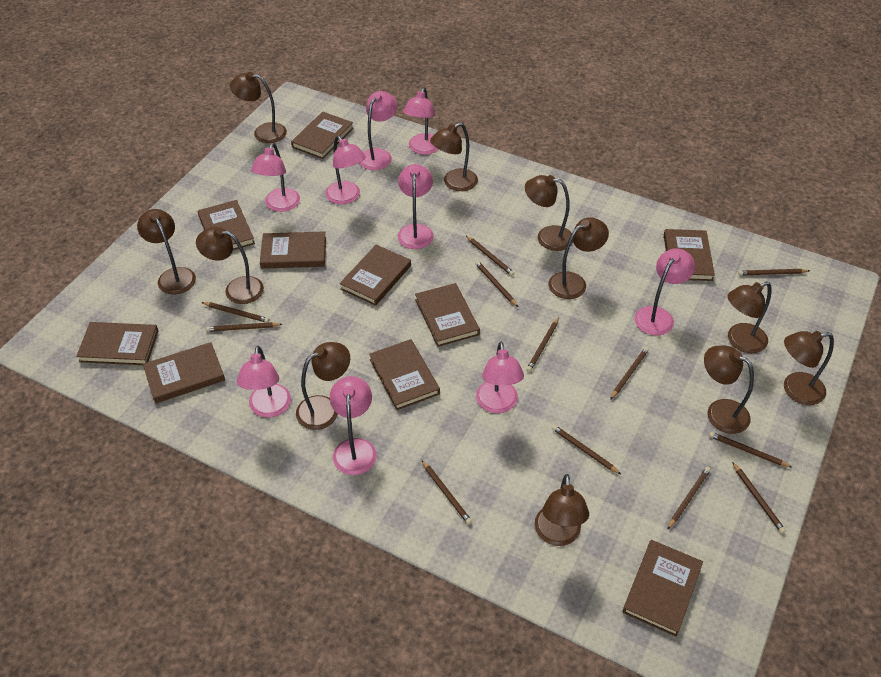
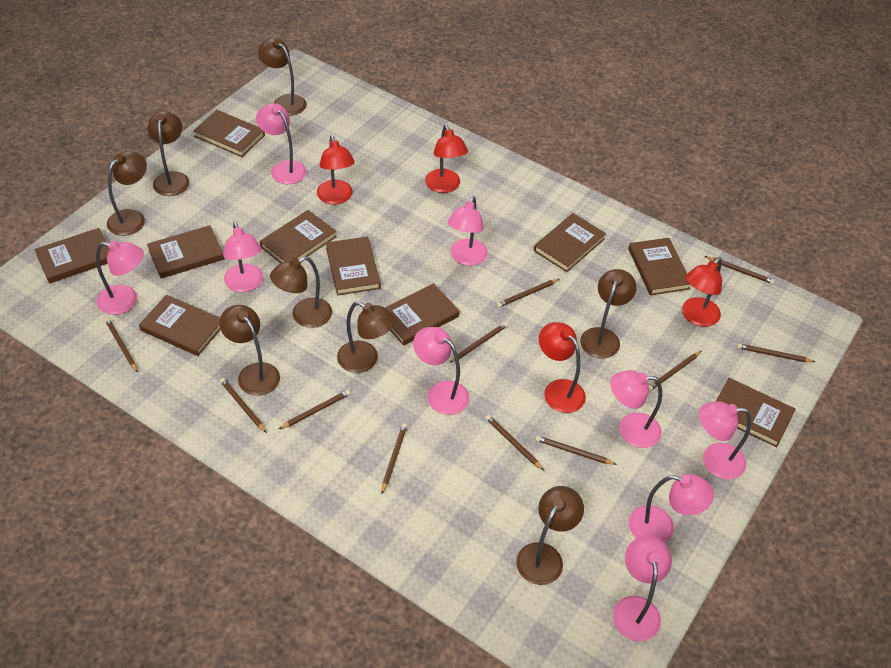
brown lamp: 11 -> 8
brown pencil: 12 -> 11
red lamp: 0 -> 4

